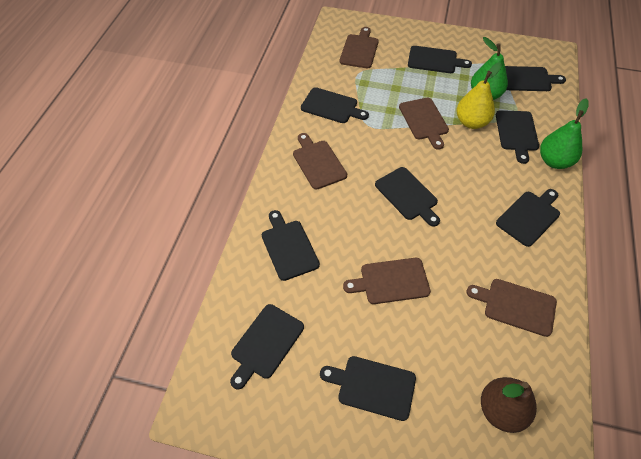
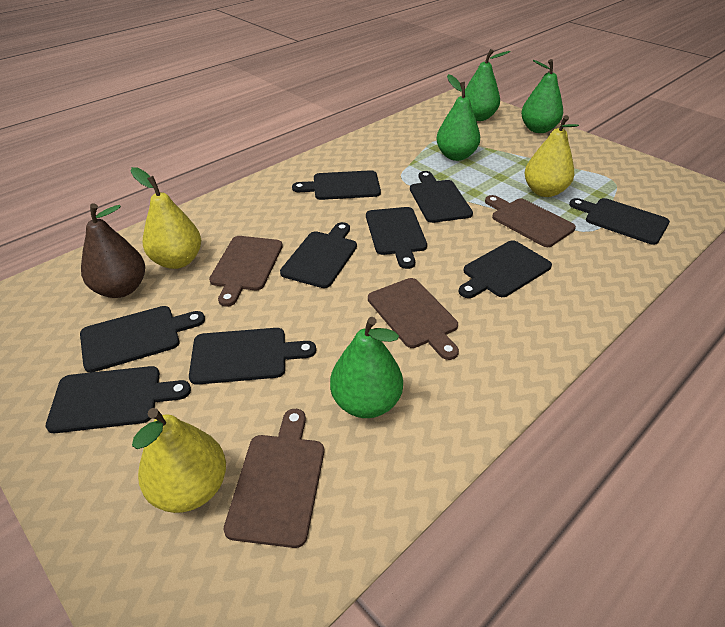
brown cutting board: 5 -> 4
green pear: 2 -> 4
yellow pear: 1 -> 3

